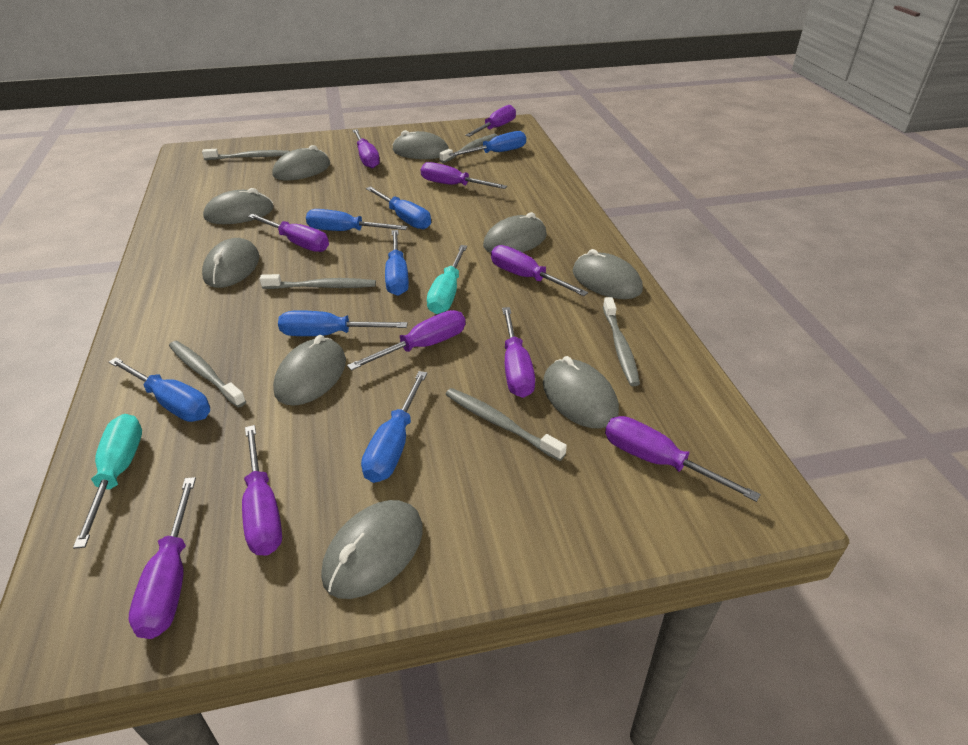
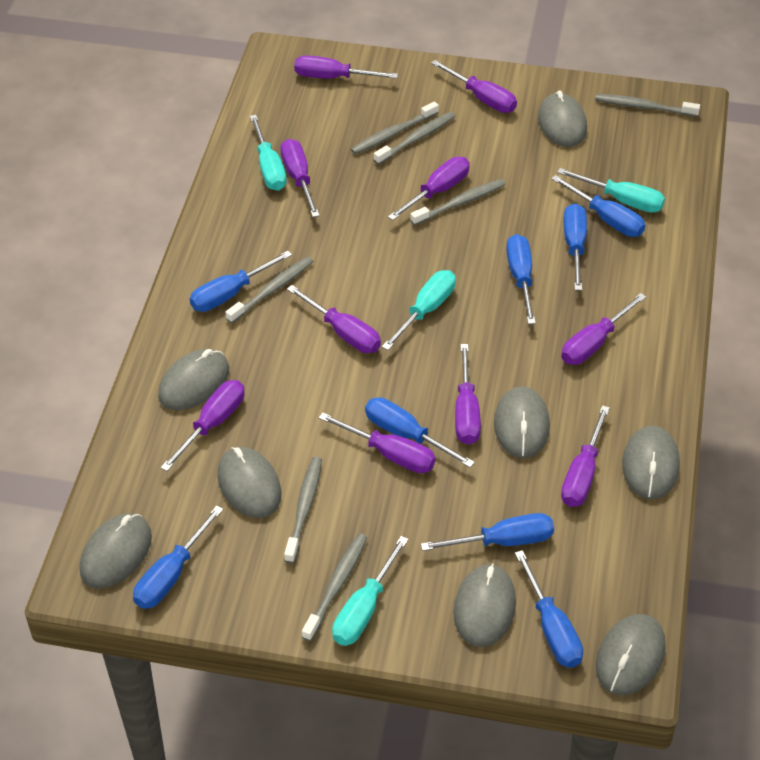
blue screwdriver: 7 -> 8
grey mouse: 9 -> 8
grey toothbrush: 6 -> 7
turquoise screwdriver: 2 -> 4

